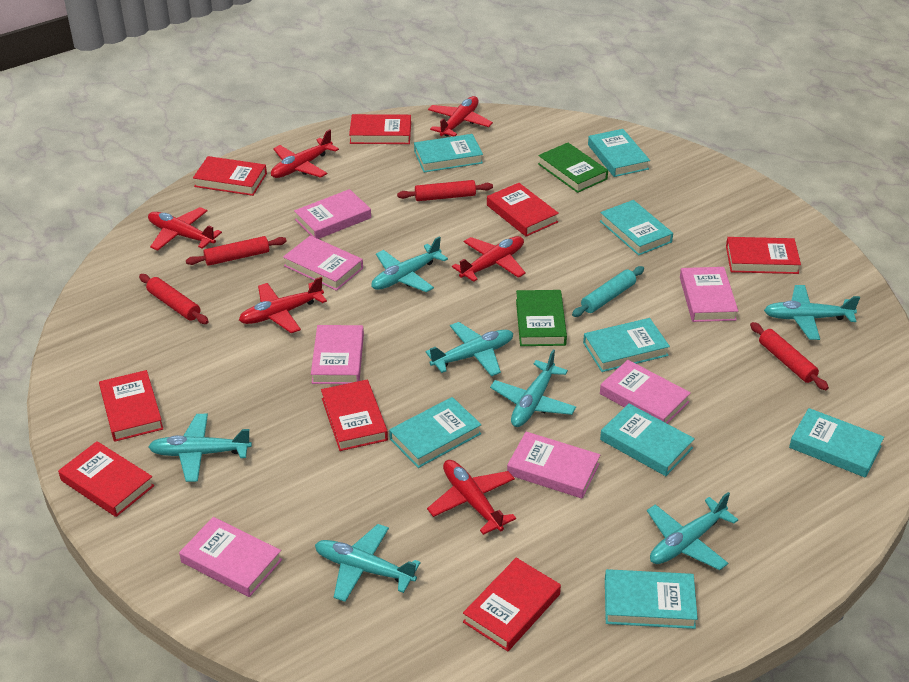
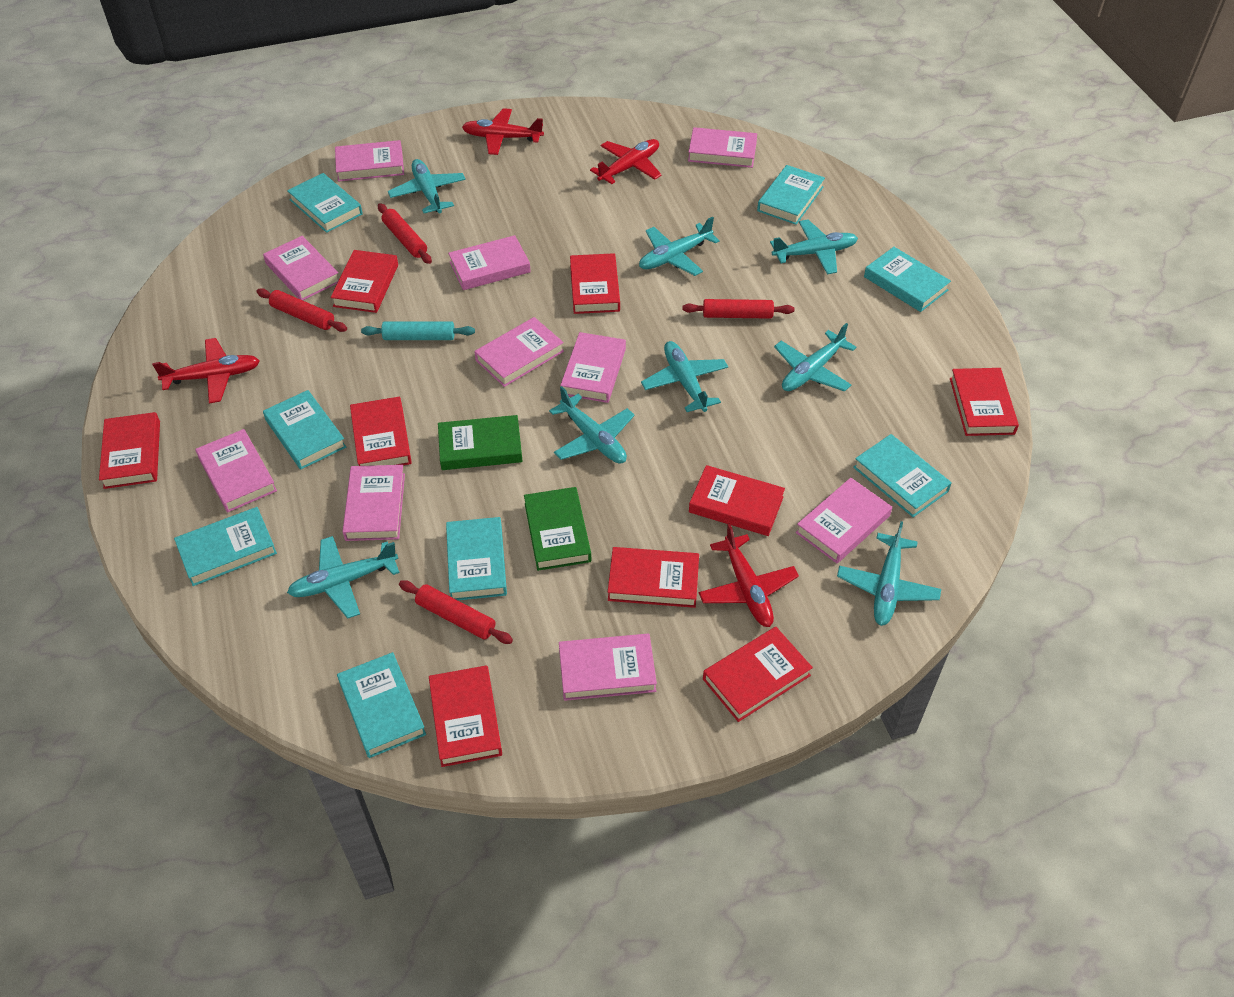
pink book: 7 -> 10
red book: 8 -> 9
red plane: 6 -> 4
turquoise plane: 7 -> 8

